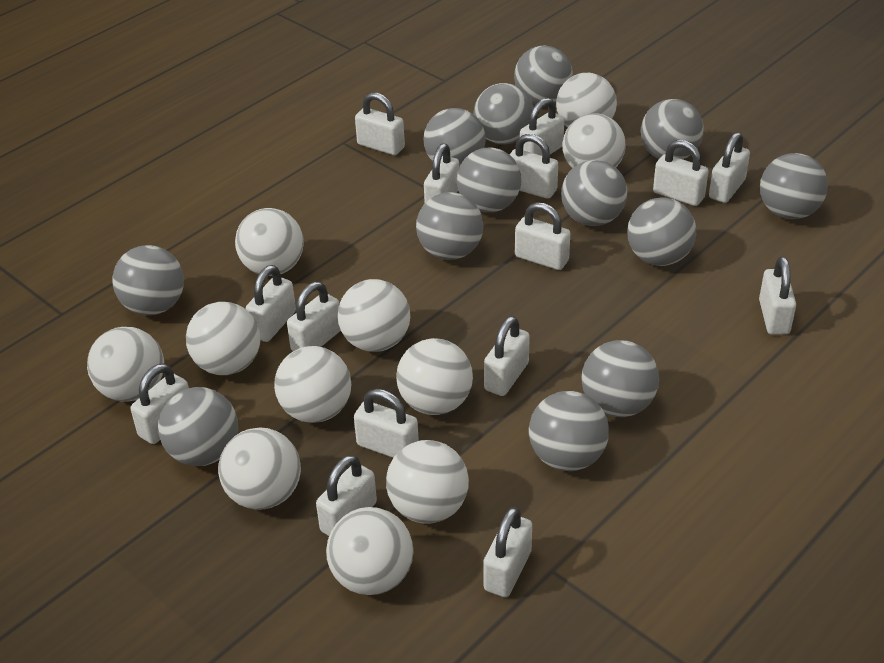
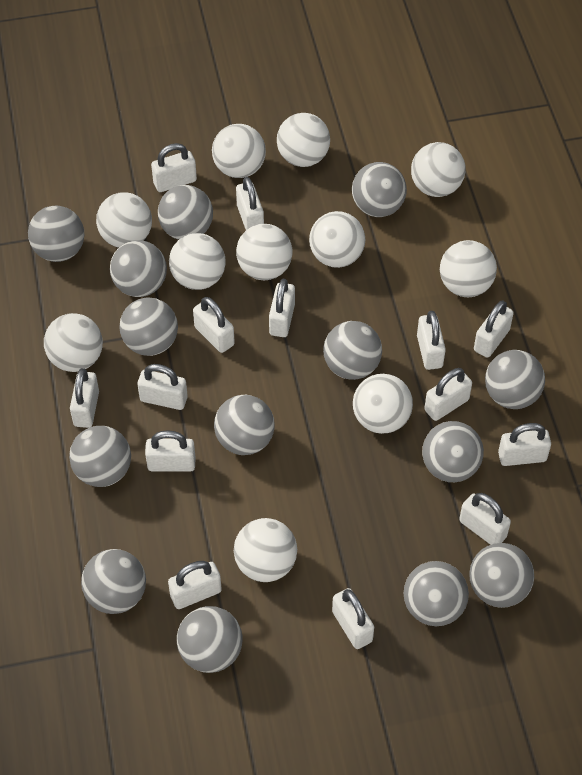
grey ball: 13 -> 14
white padlock: 15 -> 14

